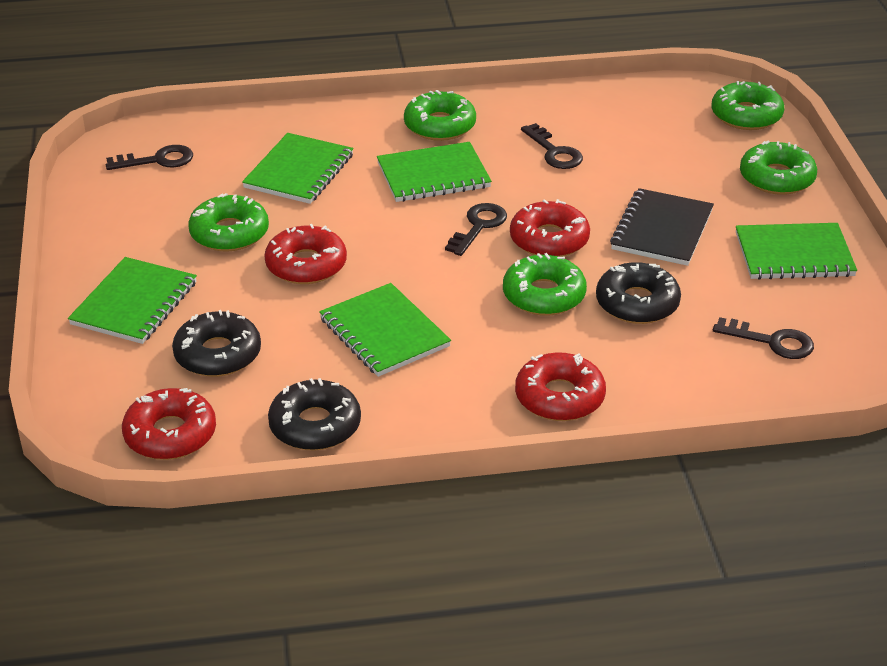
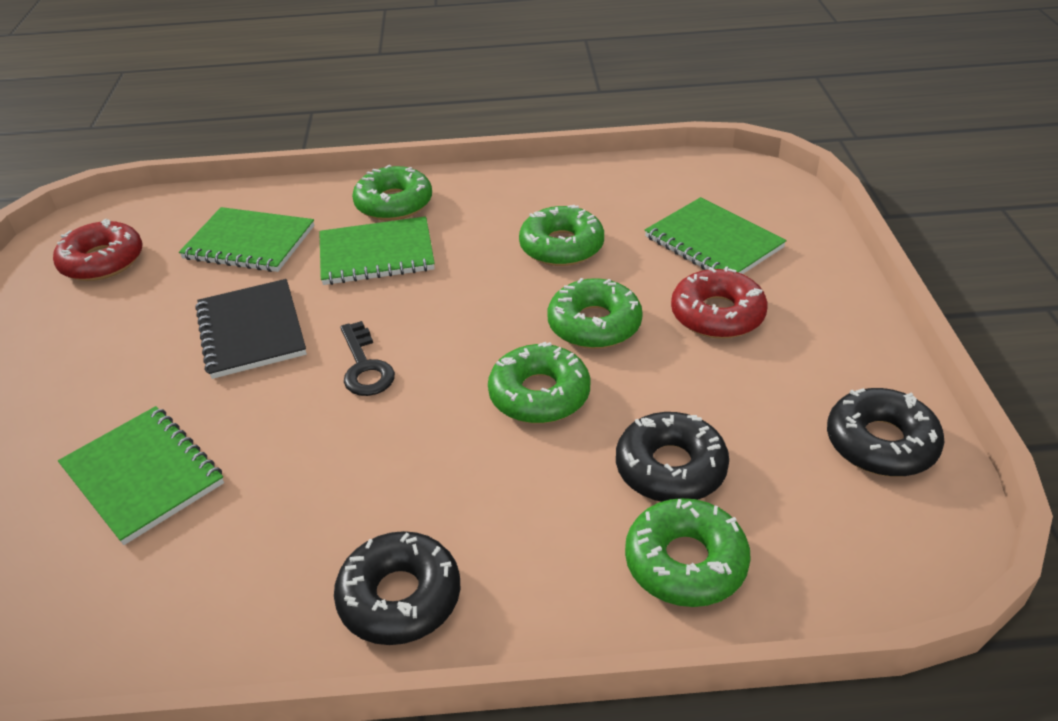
black key: 4 -> 1
green notebook: 5 -> 4
red donut: 4 -> 2

